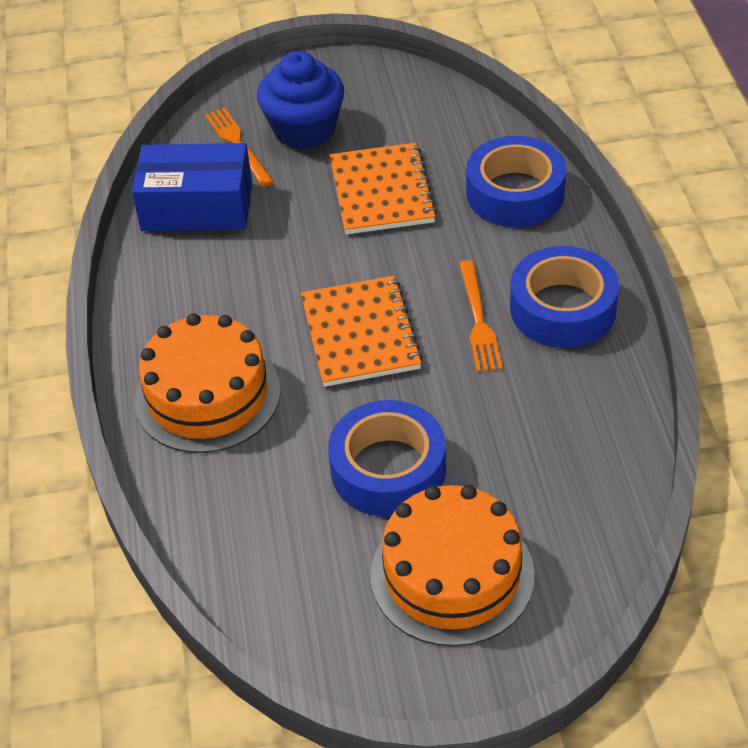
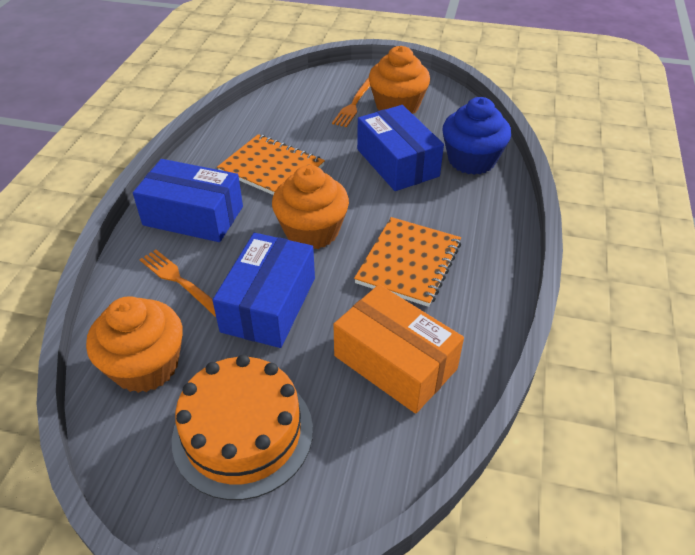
blue box: 1 -> 3
blue tape: 3 -> 0
orange box: 0 -> 1
orange cake: 2 -> 1
orange cupcake: 0 -> 3

